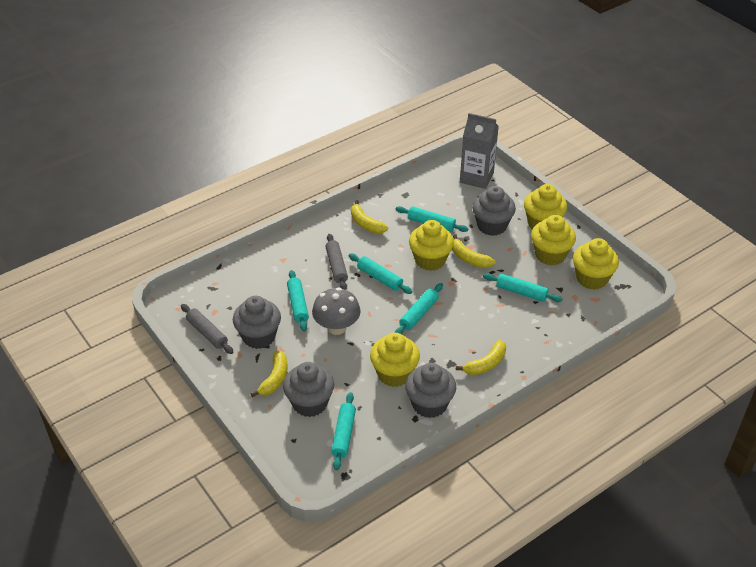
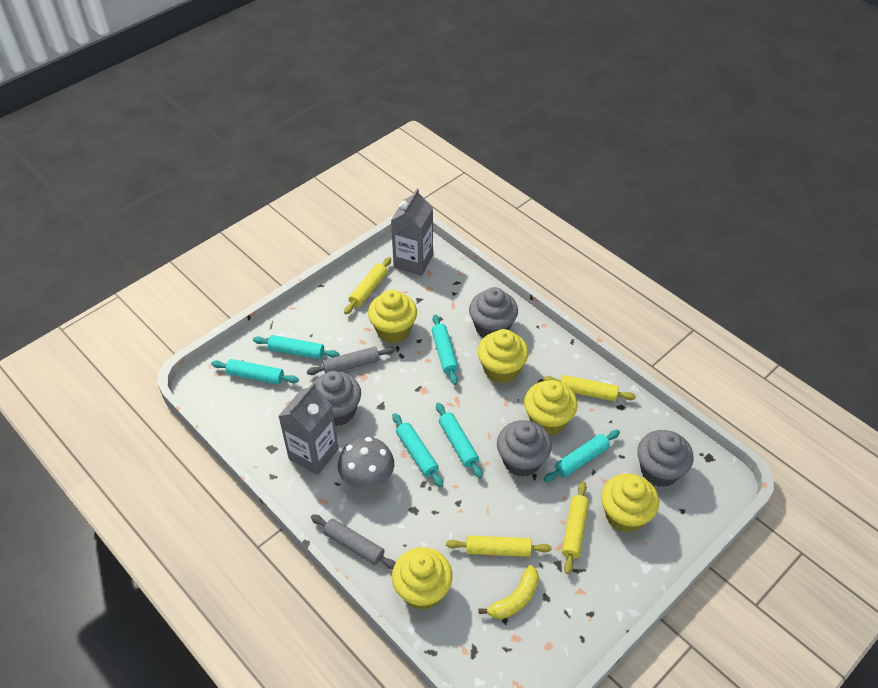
grey carton: 1 -> 2
yellow banana: 4 -> 1
yellow rolling pin: 0 -> 4

